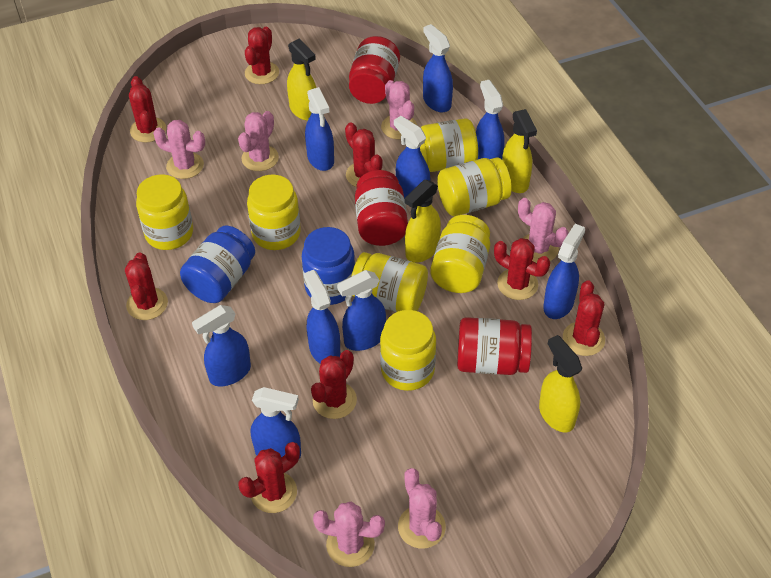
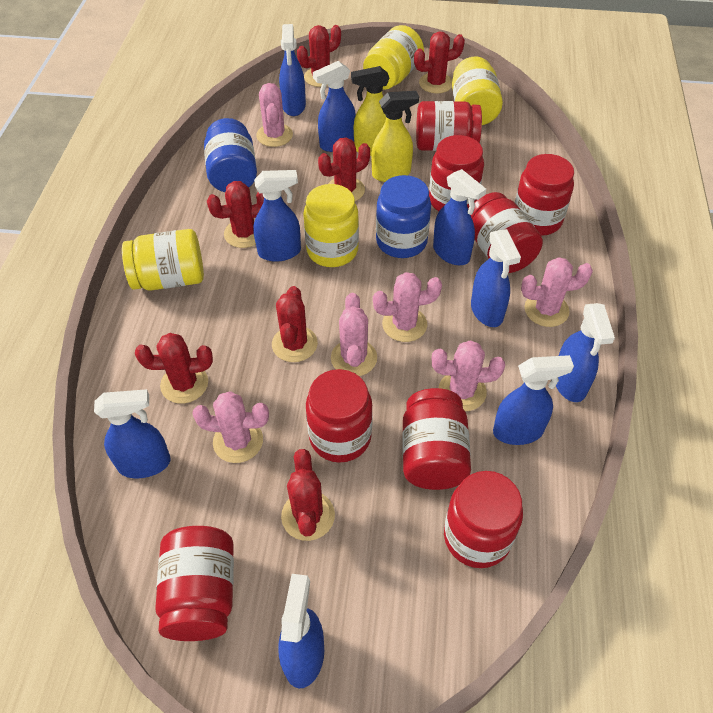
red cactus: 8 -> 7
red jar: 3 -> 8
yellow jar: 7 -> 4
yellow spray bottle: 4 -> 2

